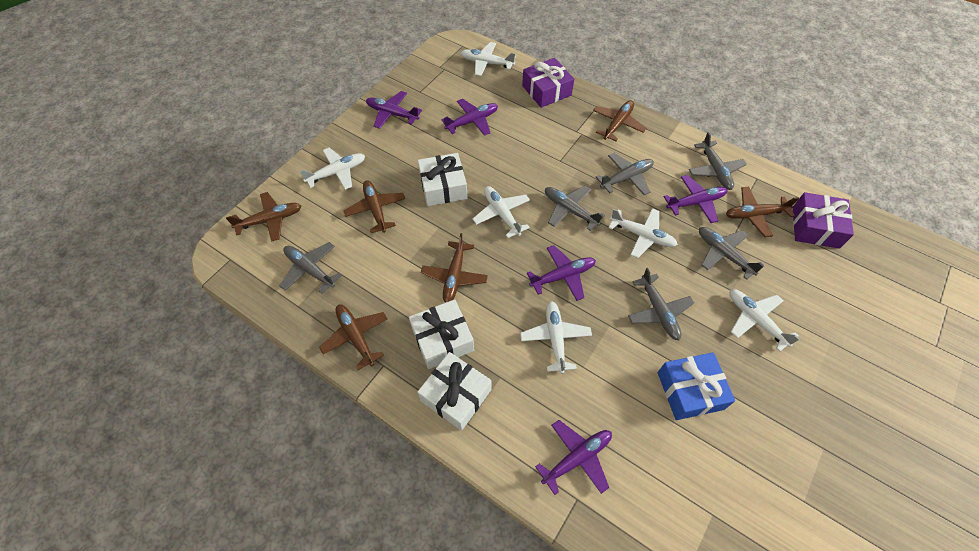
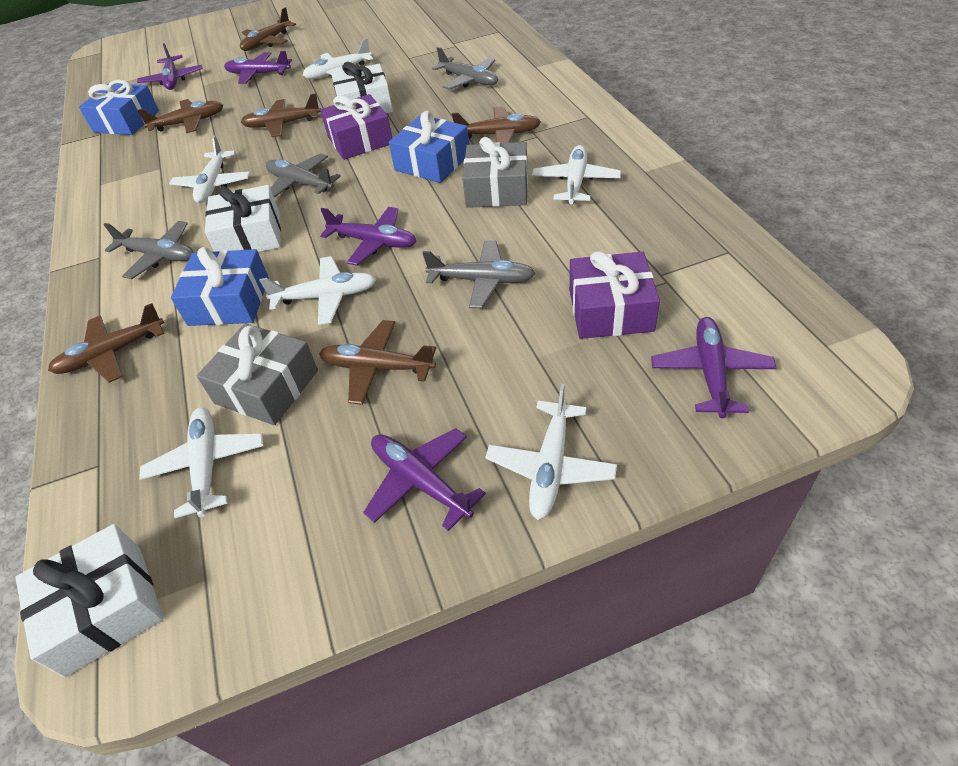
blue gift: 1 -> 3
grey gift: 0 -> 2
grey plane: 6 -> 4

